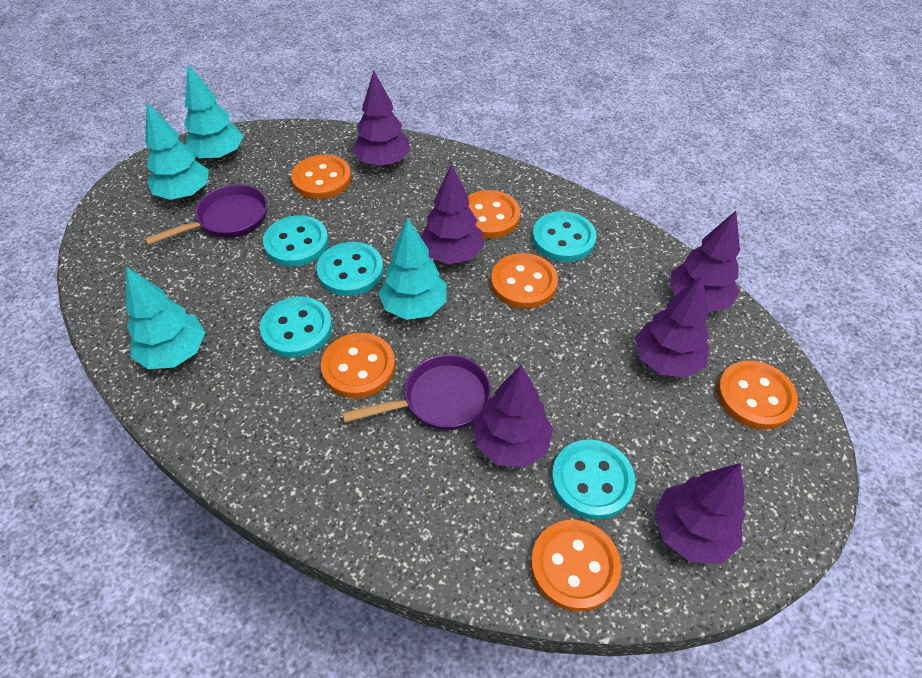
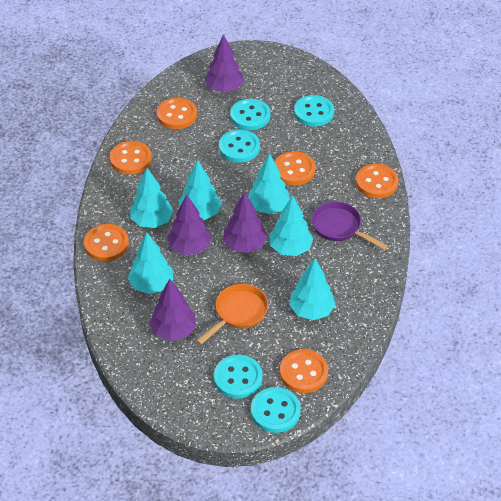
orange pan: 0 -> 1
purple pan: 2 -> 1
purple tree: 6 -> 4
turquoise tree: 4 -> 6

